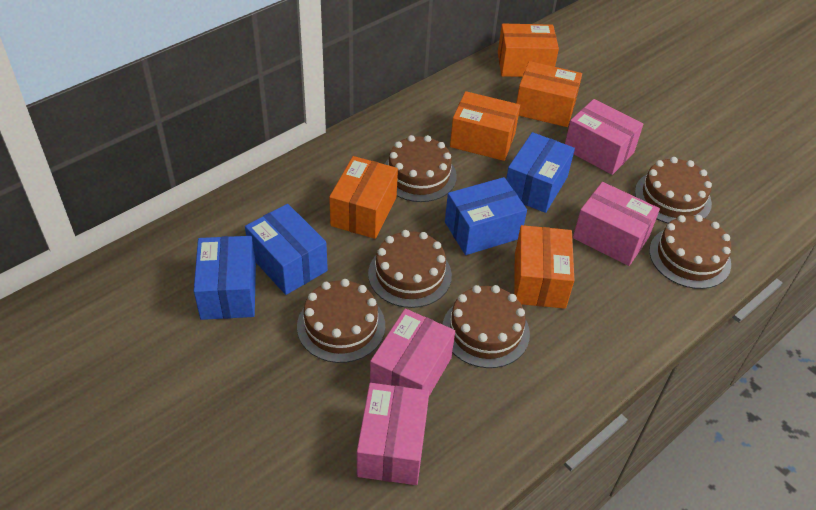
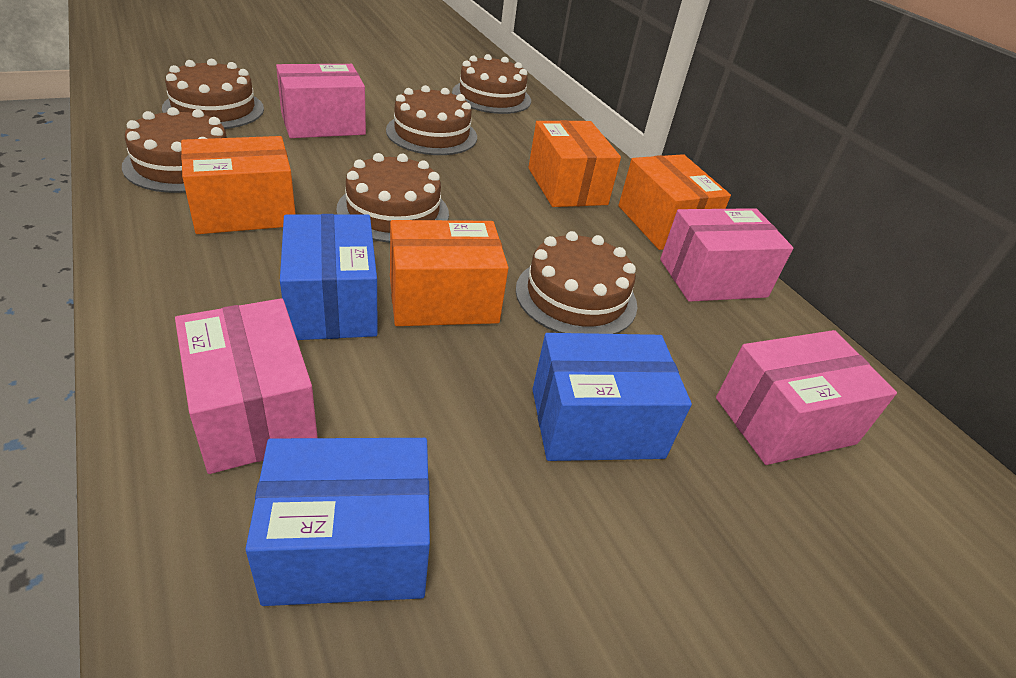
blue box: 4 -> 3
orange box: 5 -> 4

